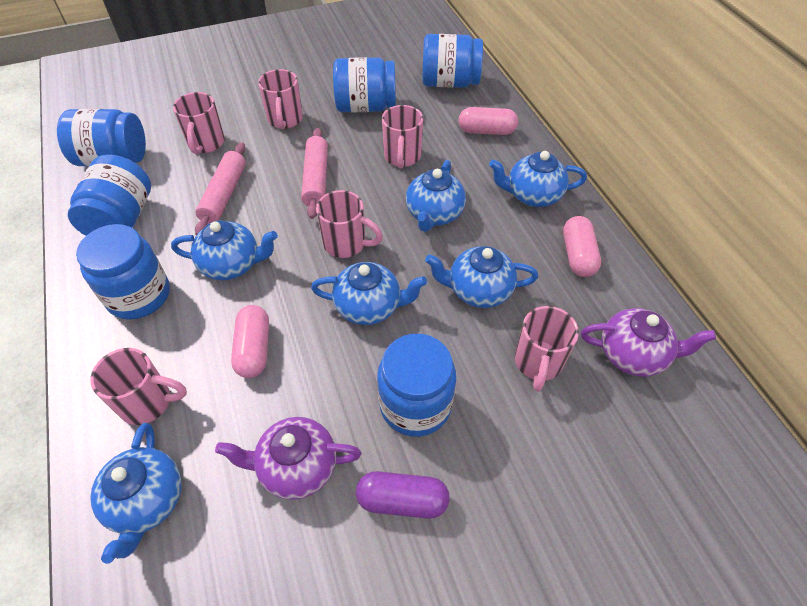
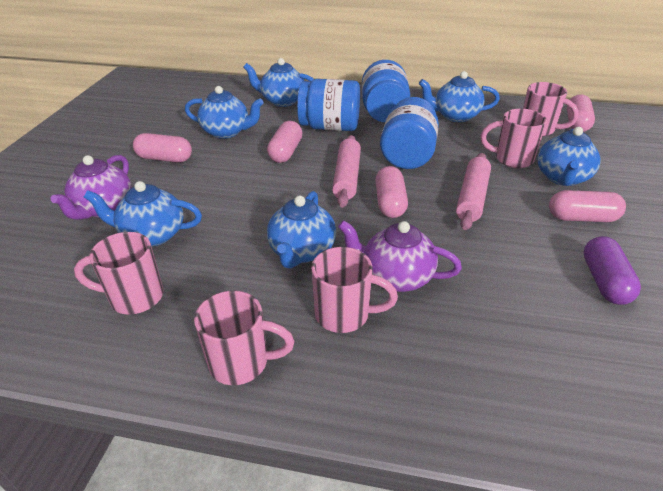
blue jar: 6 -> 3
pink capsule: 3 -> 5
pink mug: 6 -> 5

